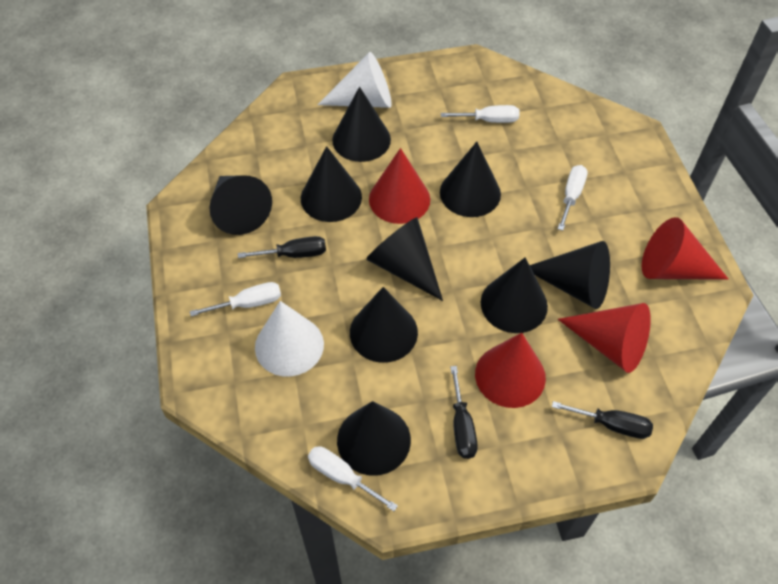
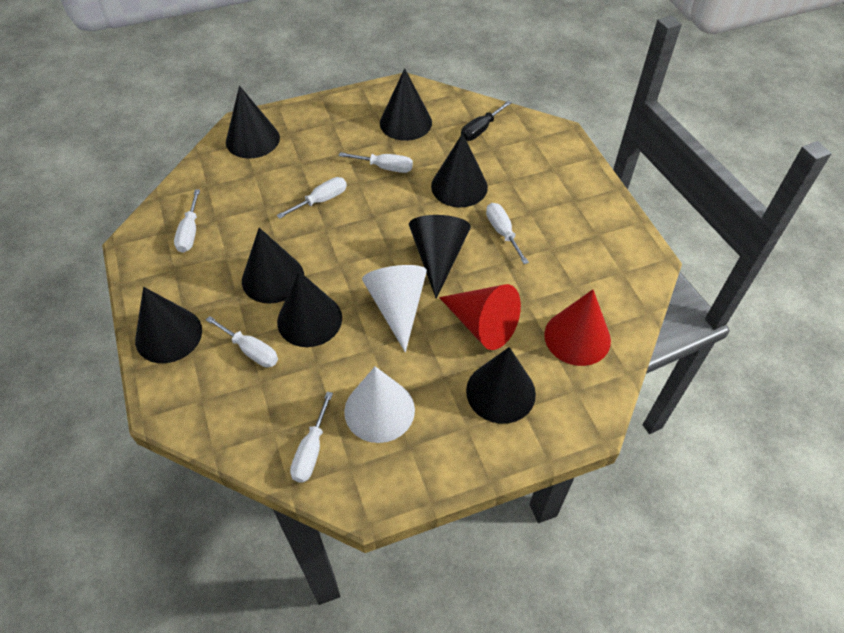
black cone: 9 -> 8
black screwdriver: 3 -> 1
red cone: 4 -> 2
white screwdriver: 4 -> 6

